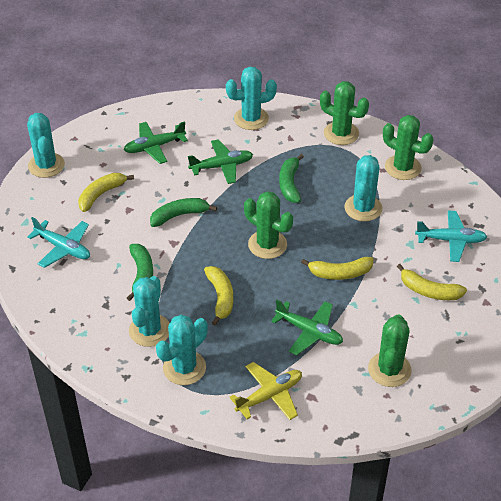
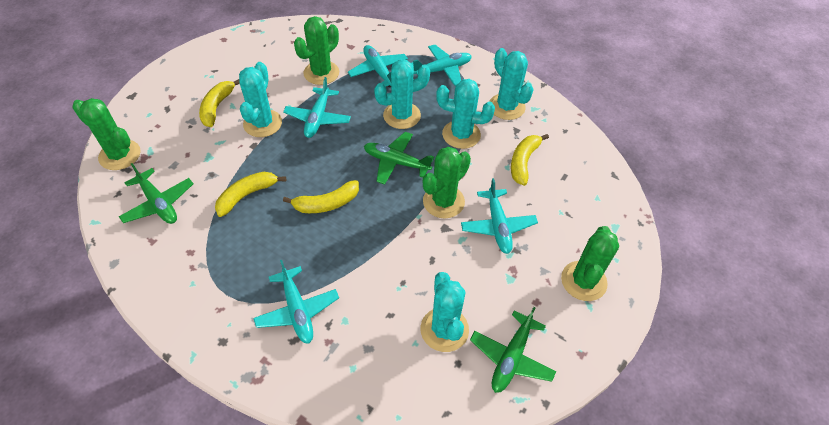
green banana: 3 -> 0
turquoise plane: 2 -> 5
yellow plane: 1 -> 0

